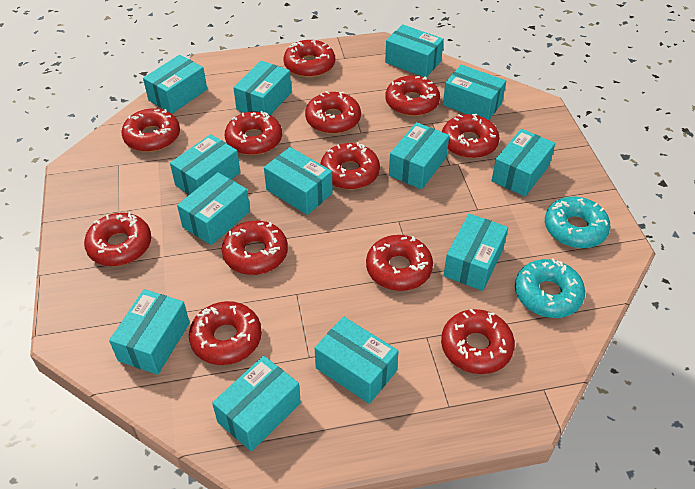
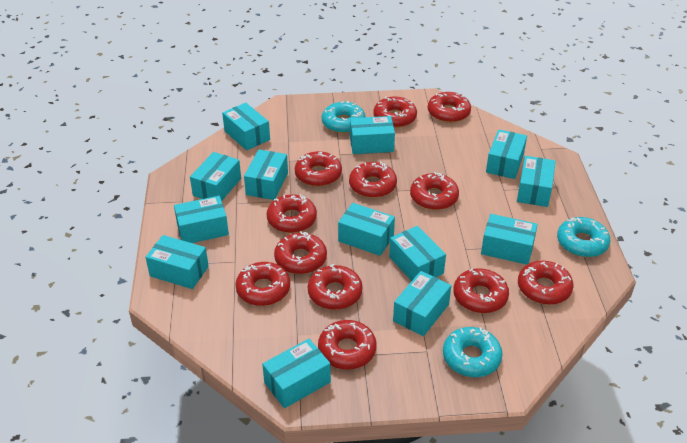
turquoise donut: 2 -> 3

